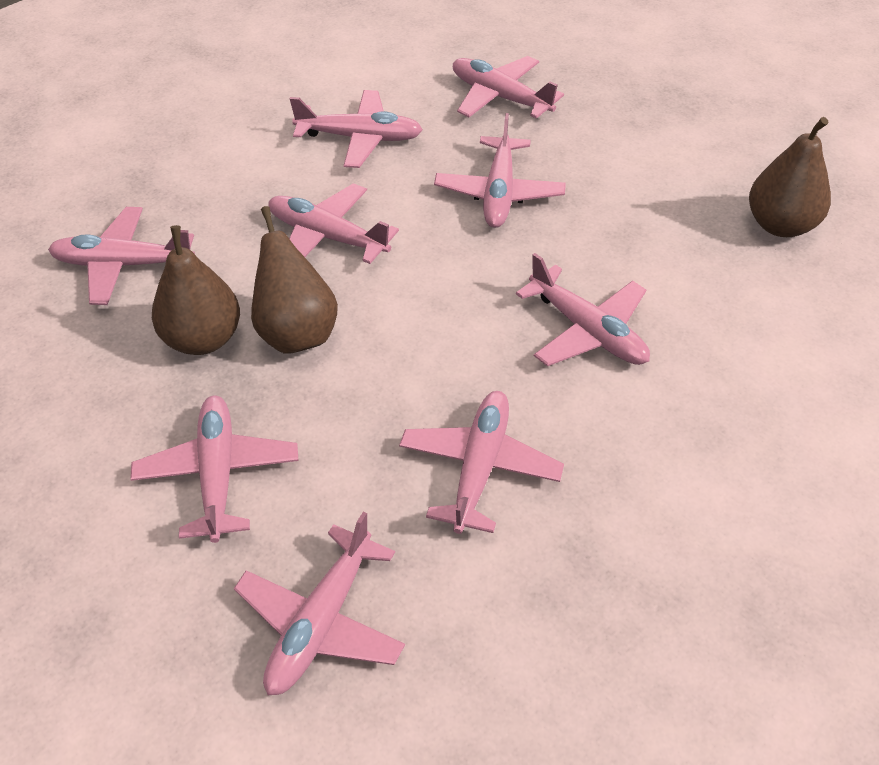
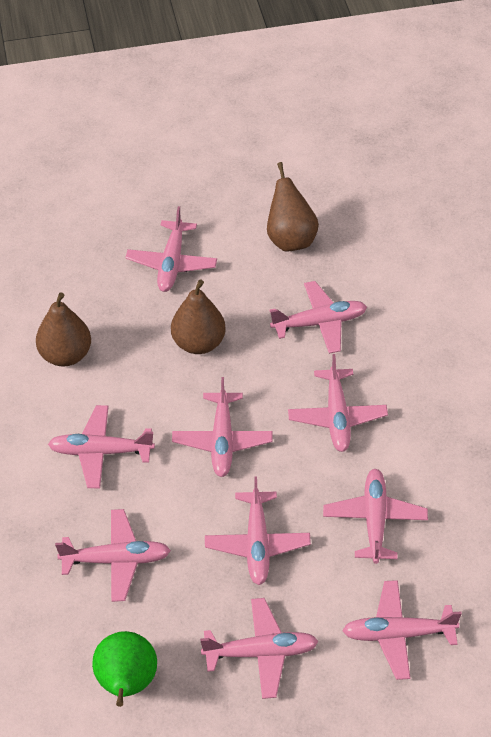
green pear: 0 -> 1
pink plane: 9 -> 10

